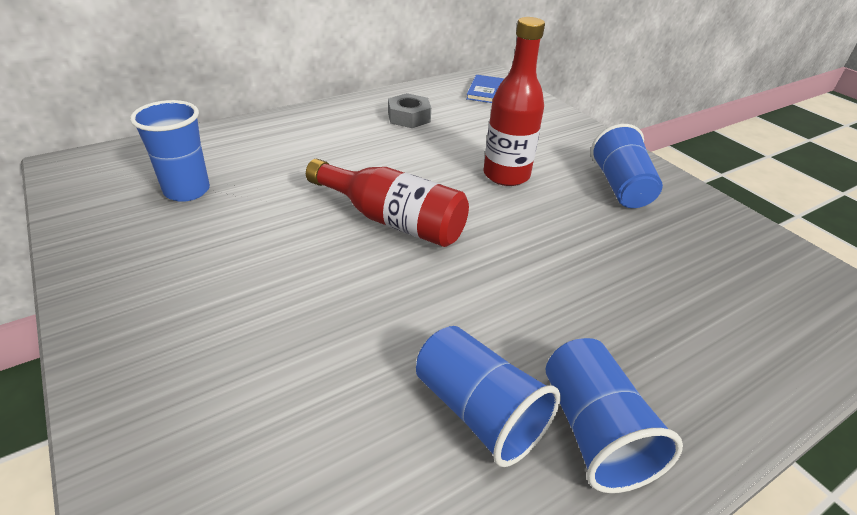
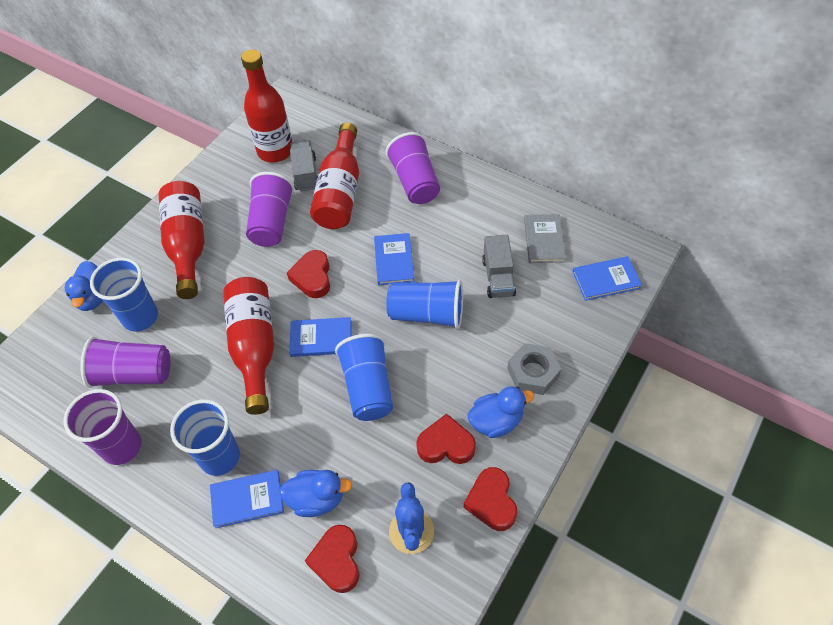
blue book: 1 -> 4
blue cactus: 0 -> 1
blue duck: 0 -> 3
grey book: 0 -> 1
grey truck: 0 -> 2
purple cup: 0 -> 4
red bottle: 2 -> 4
red heart: 0 -> 4

